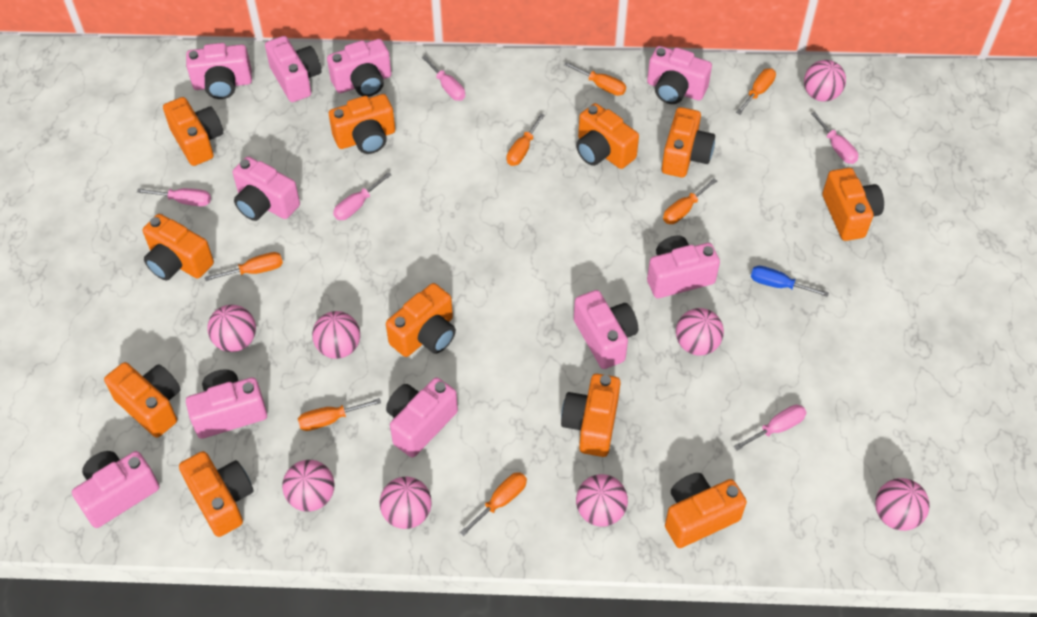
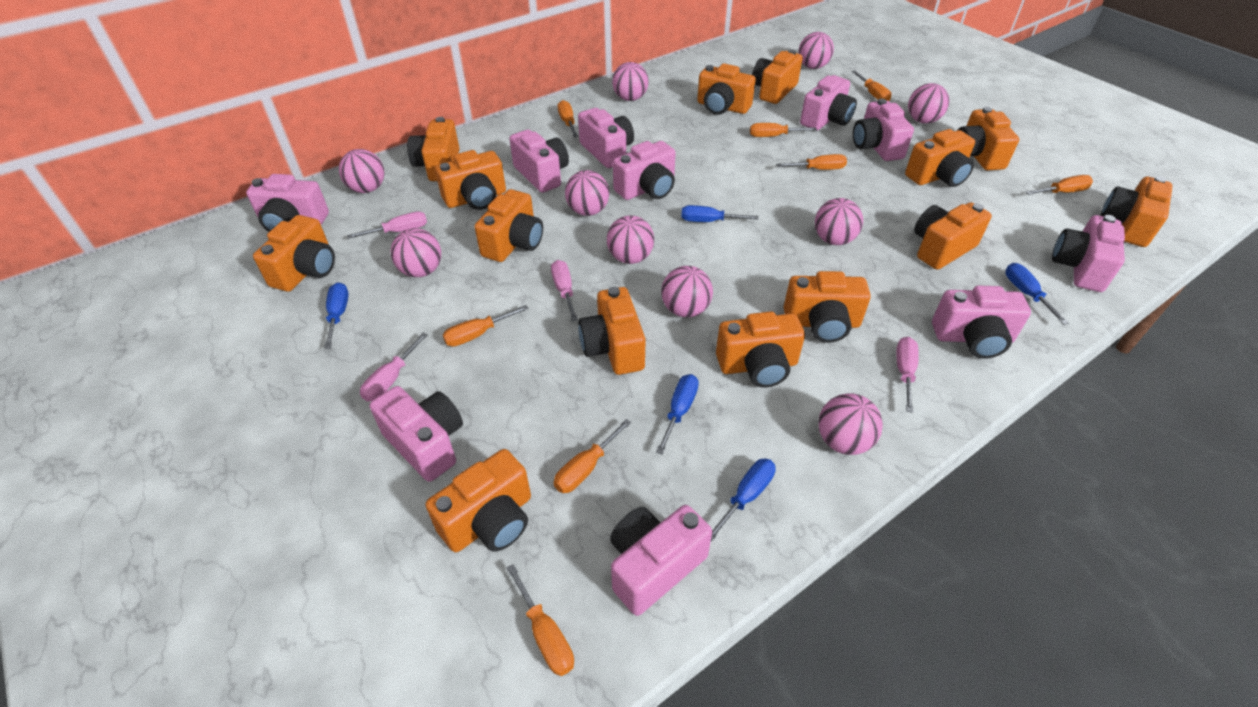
blue screwdriver: 1 -> 5
orange camera: 11 -> 14
orange screwdriver: 7 -> 8
pink ball: 8 -> 10
pink screwdriver: 5 -> 4

